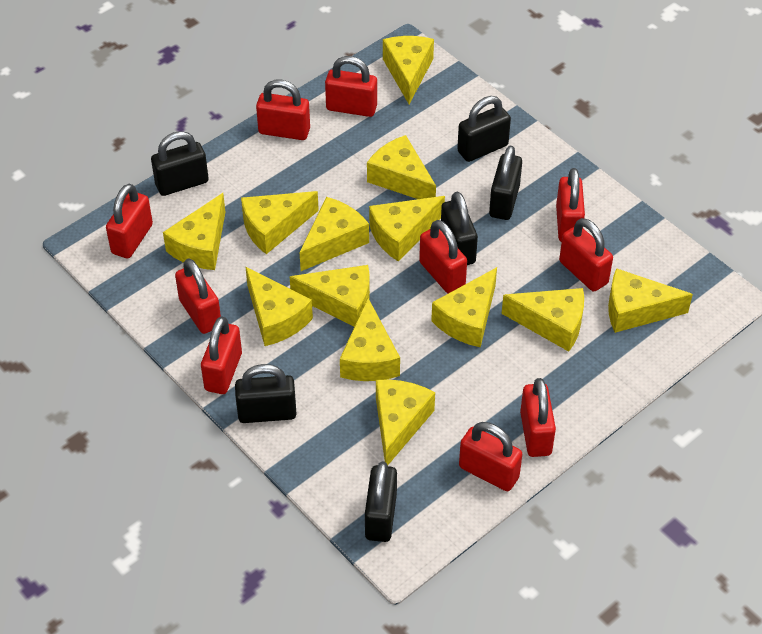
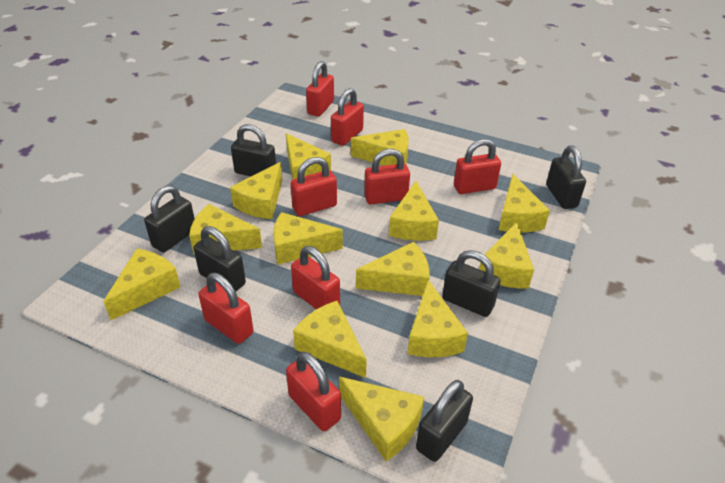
red padlock: 10 -> 8

